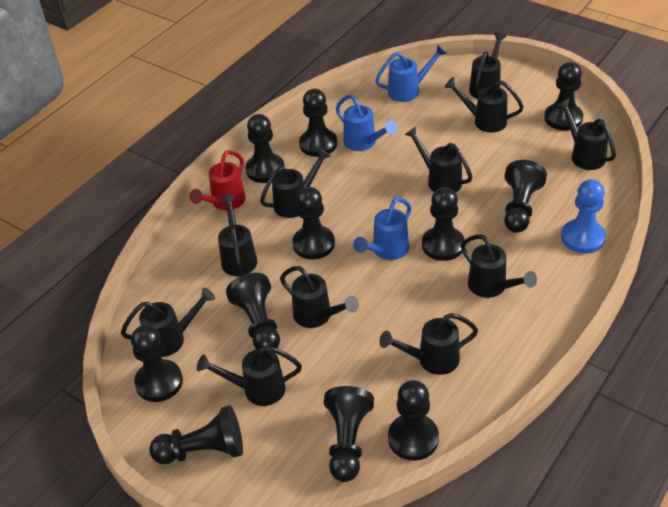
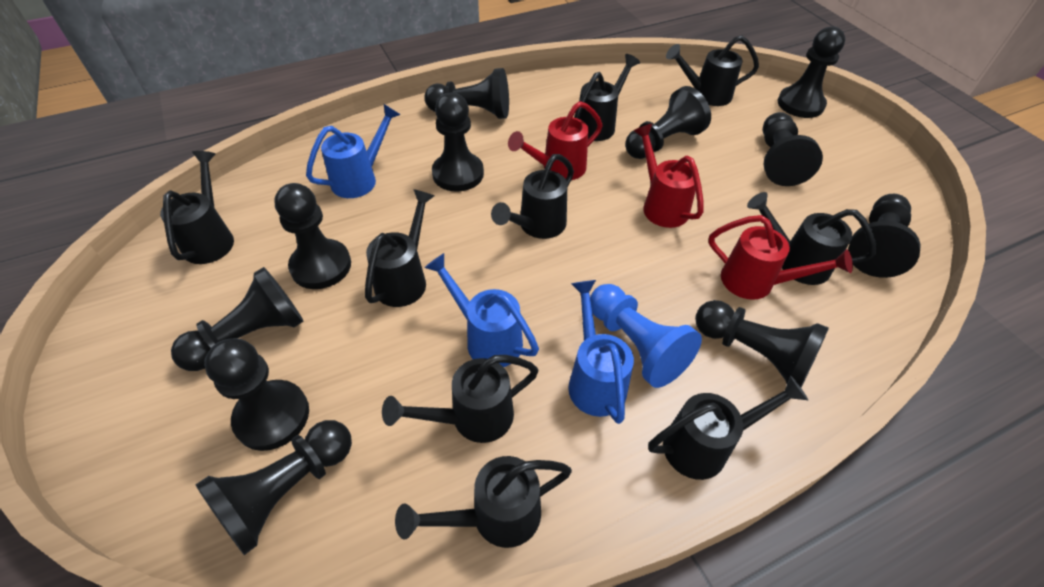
black watering can: 11 -> 9
red watering can: 1 -> 3

